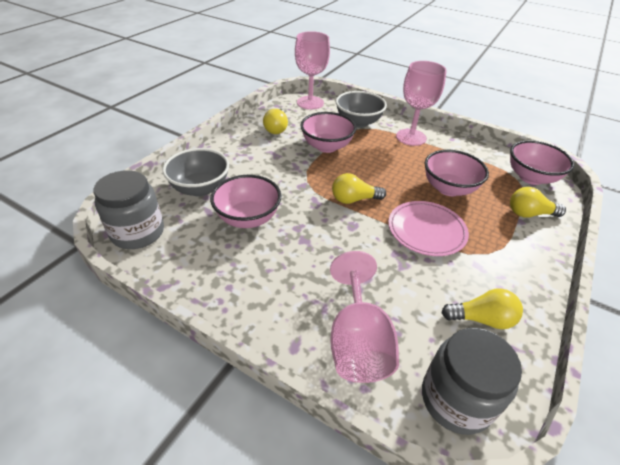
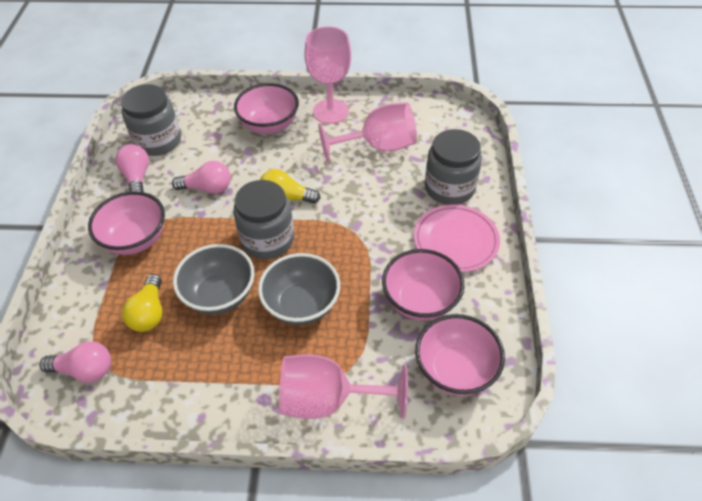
grey jar: 2 -> 3
pink light bulb: 0 -> 3
yellow light bulb: 4 -> 2

